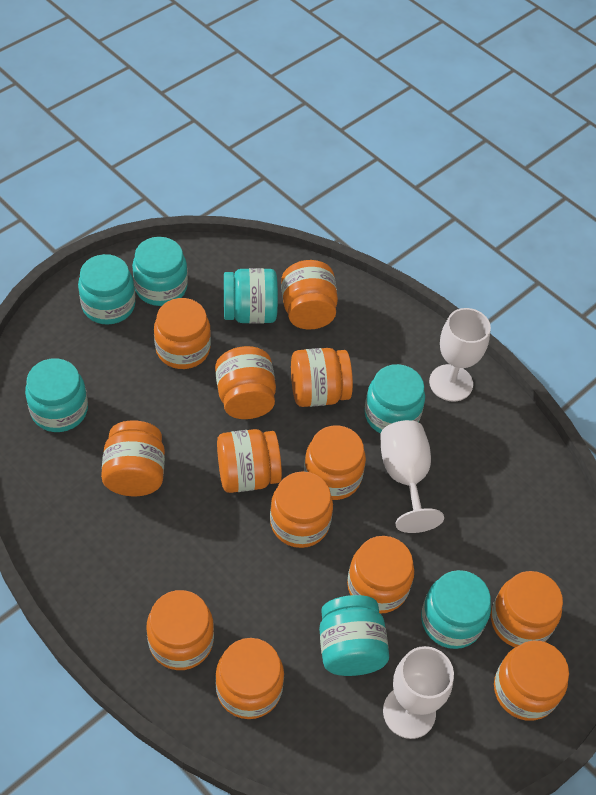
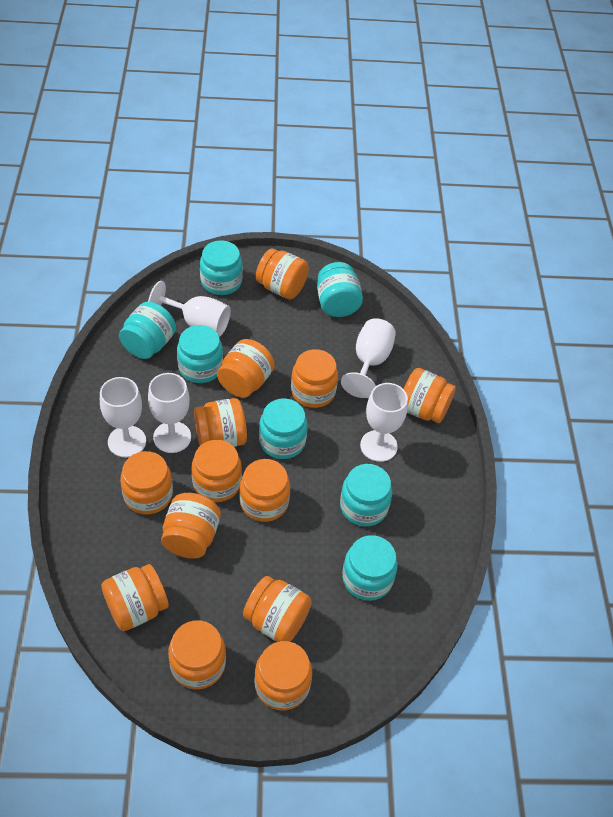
white goblet: 3 -> 5

